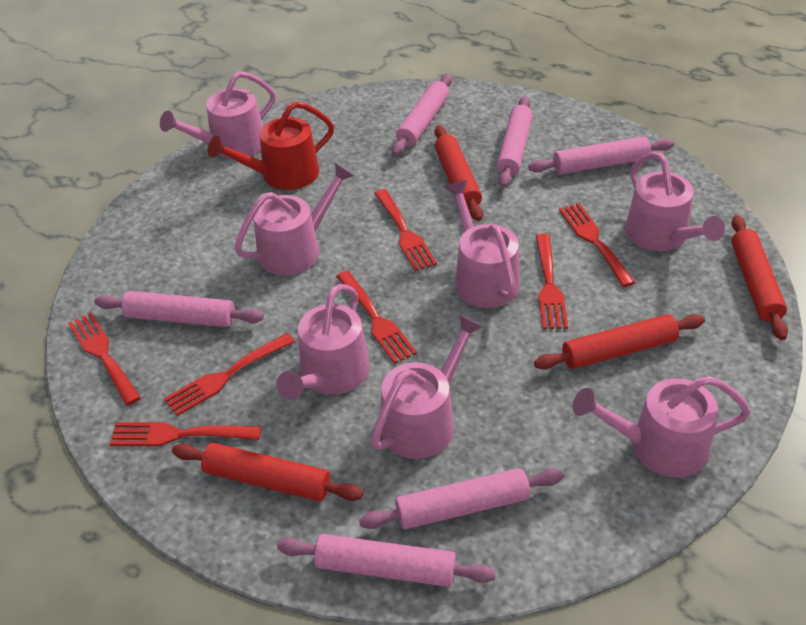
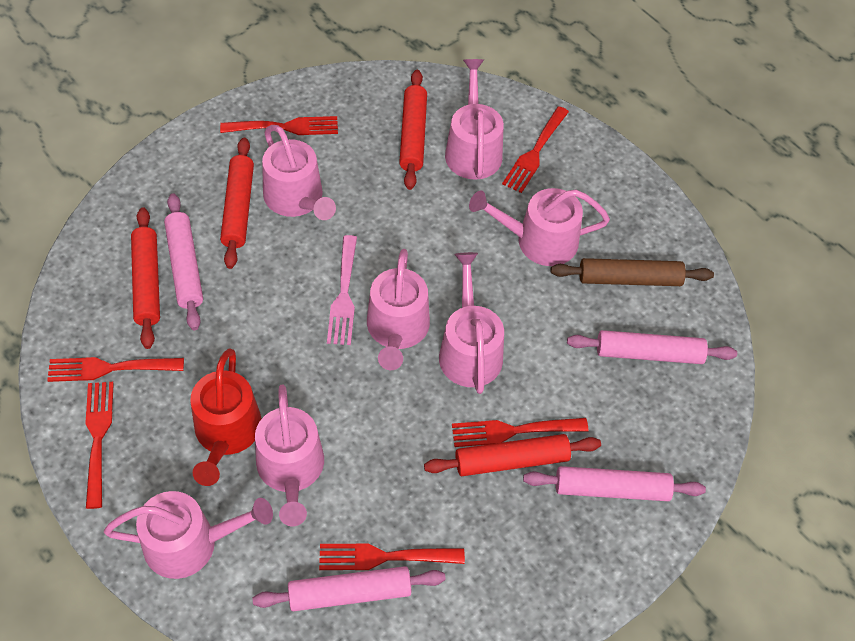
brown rolling pin: 0 -> 1
pink fork: 0 -> 1
pink rolling pin: 6 -> 4
red fork: 7 -> 6

